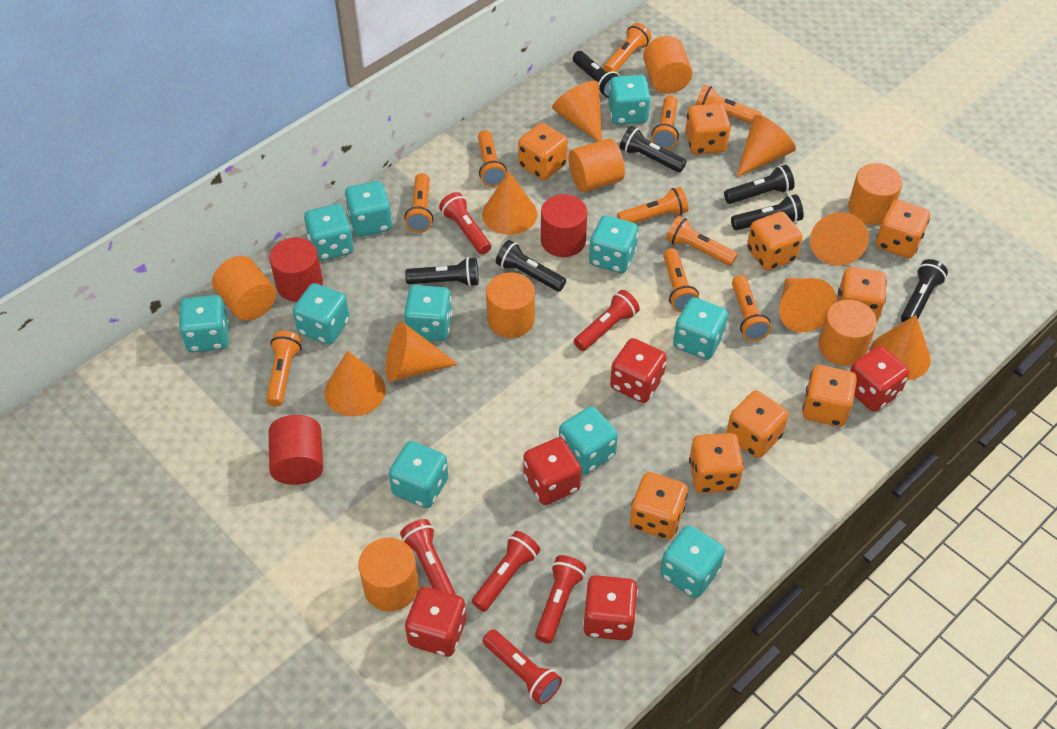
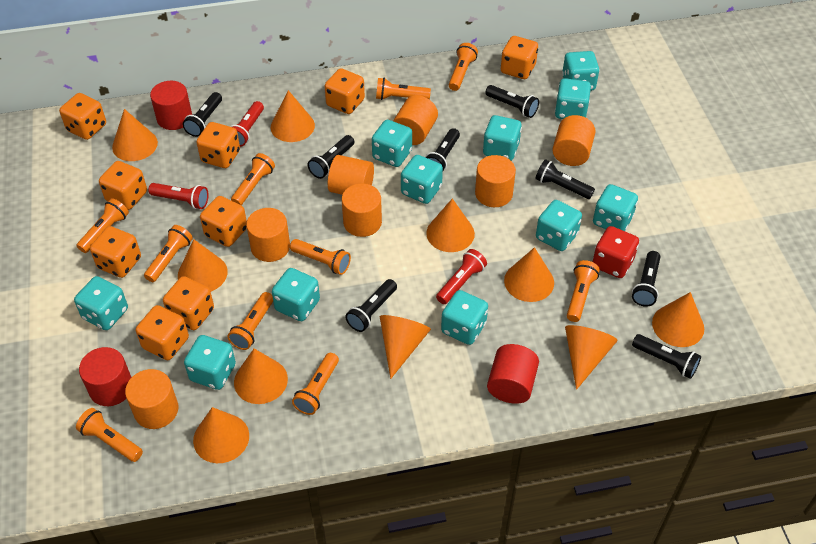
black flashlight: 7 -> 8
orange cone: 8 -> 10
red dice: 5 -> 1
red flashlight: 6 -> 3

